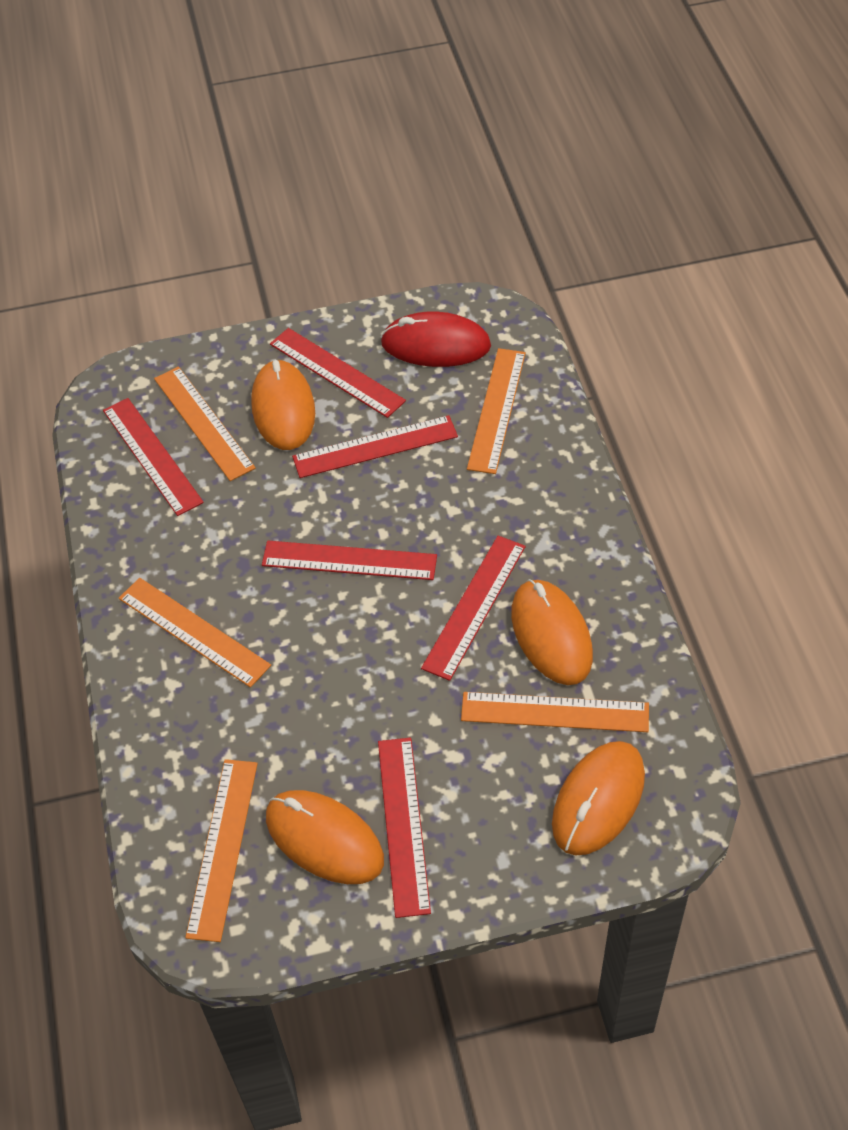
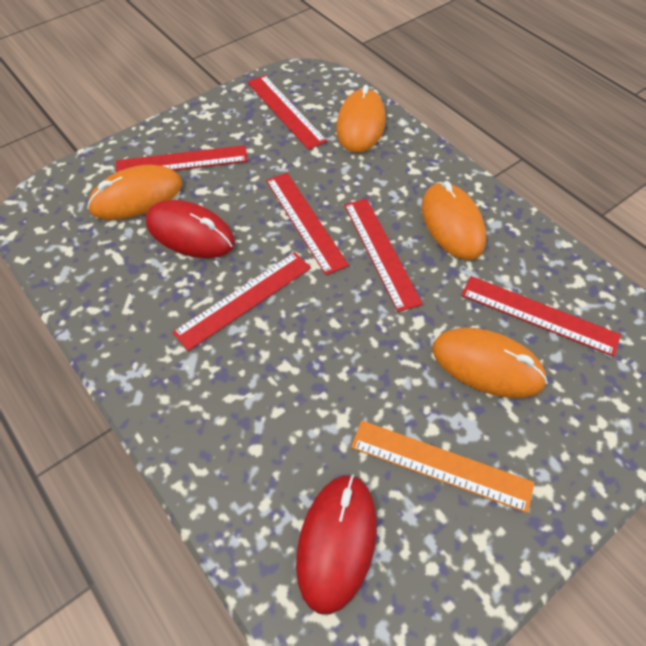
orange ruler: 5 -> 1
red mouse: 1 -> 2

